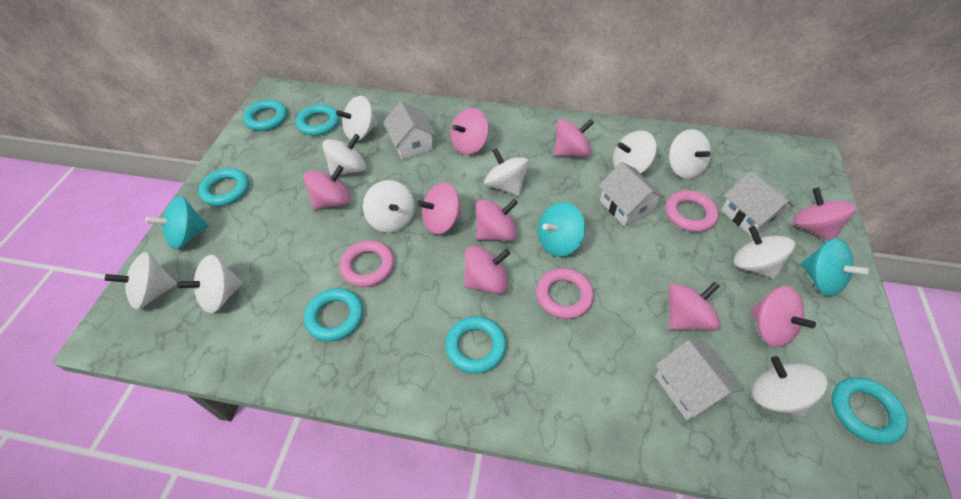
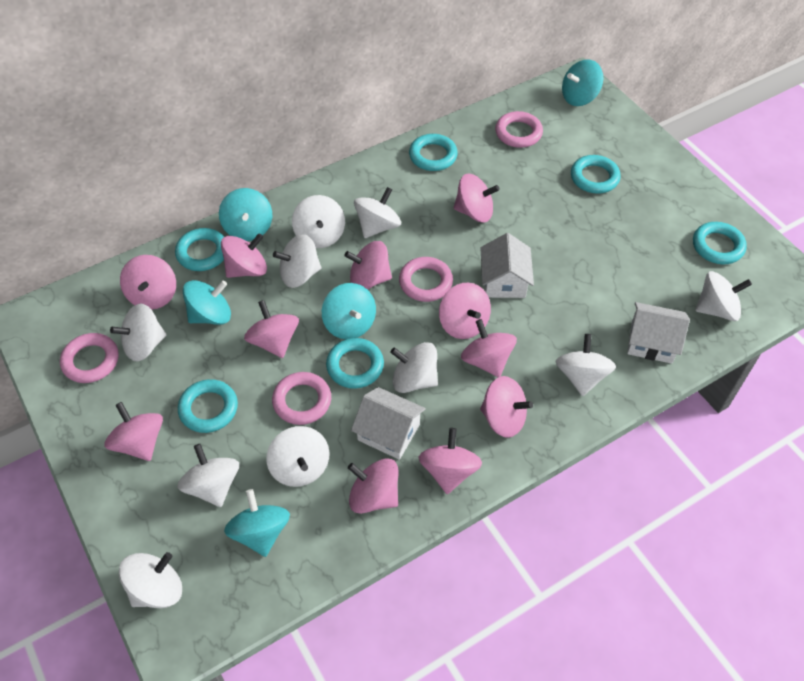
pink ring: 3 -> 4
pink spinning top: 9 -> 11
turquoise spinning top: 3 -> 5
white house: 4 -> 3

